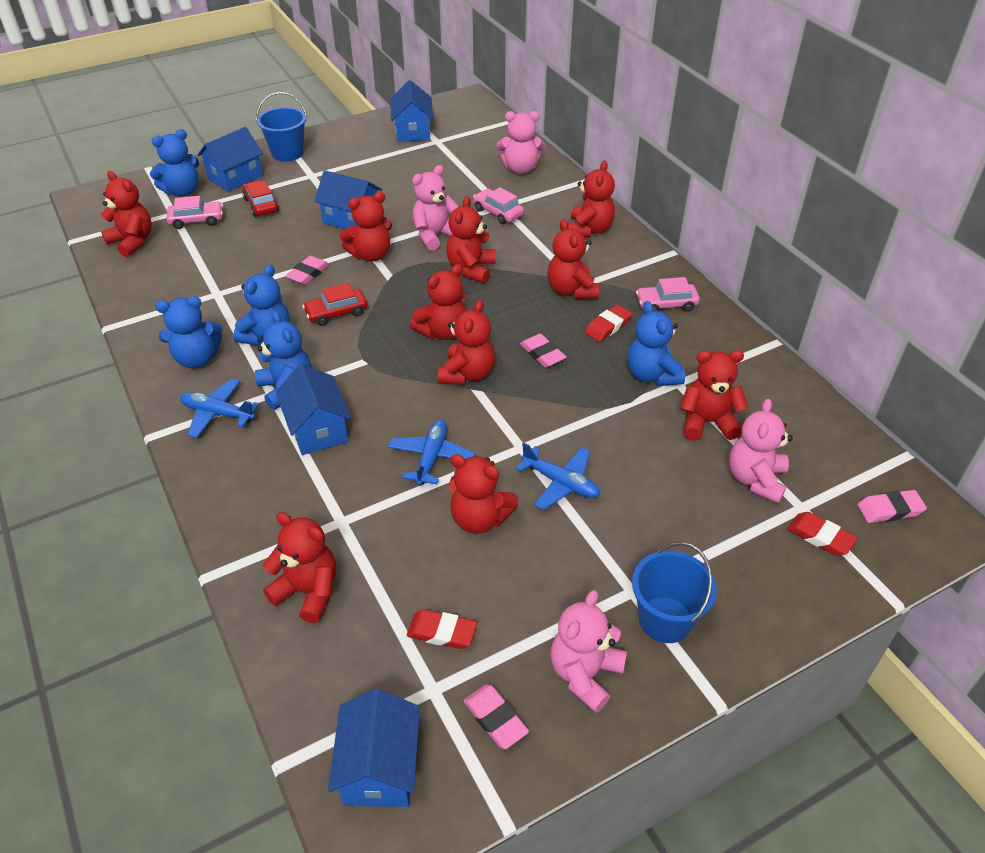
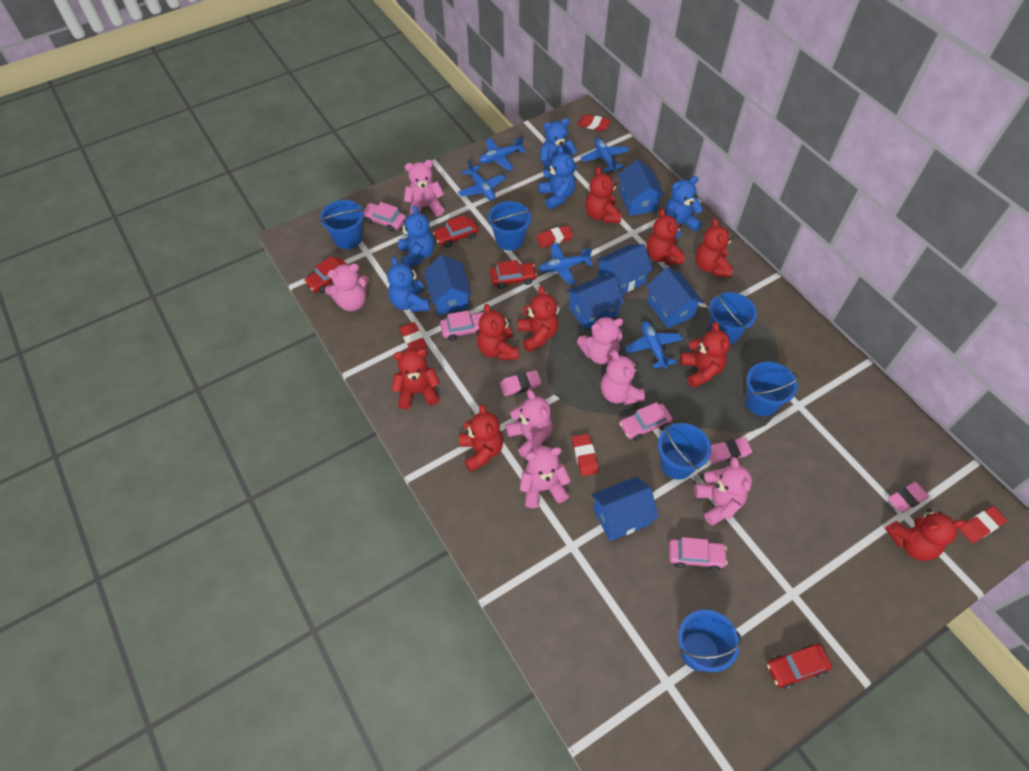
blue bucket: 2 -> 6
blue house: 5 -> 6
blue plane: 3 -> 5
pink car: 3 -> 4
pink eraser: 4 -> 3
pink teddy bear: 4 -> 7
red car: 2 -> 4
red eraser: 3 -> 5
red teddy bear: 10 -> 9

